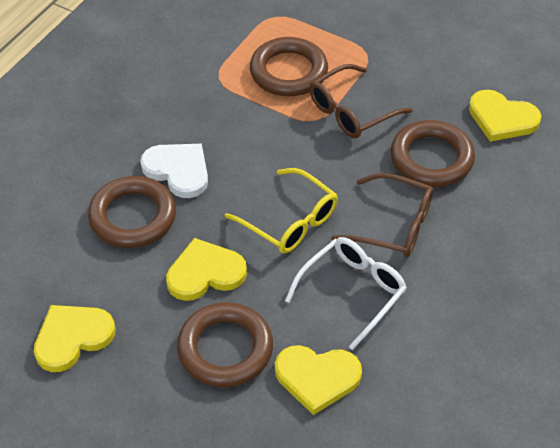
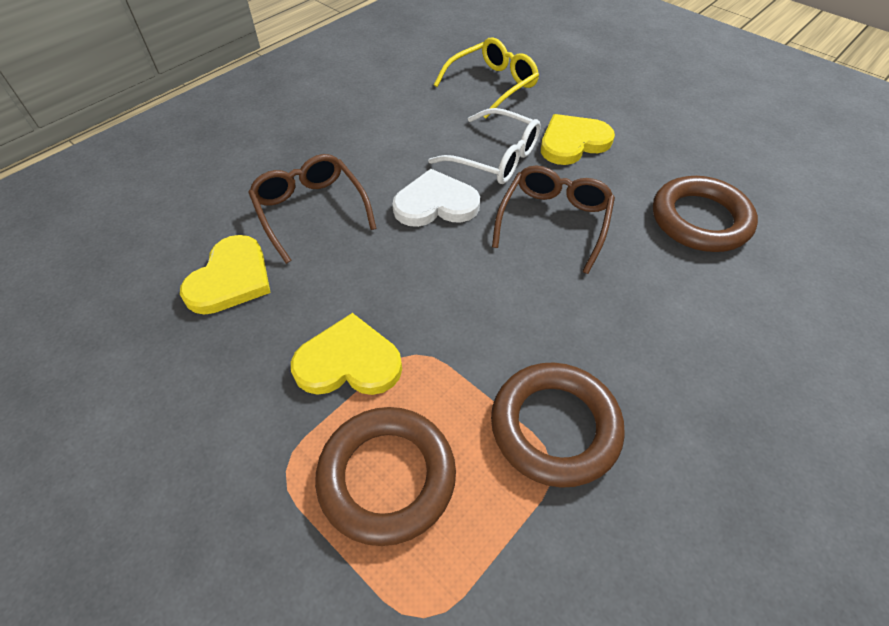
brown ring: 4 -> 3
yellow heart: 4 -> 3

